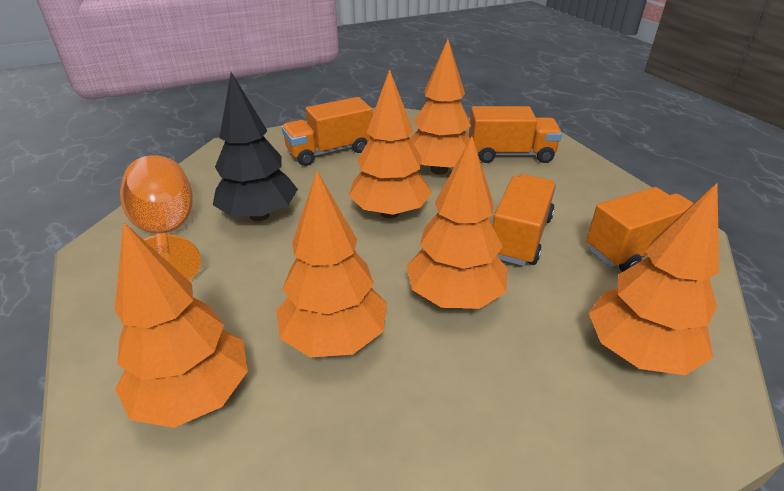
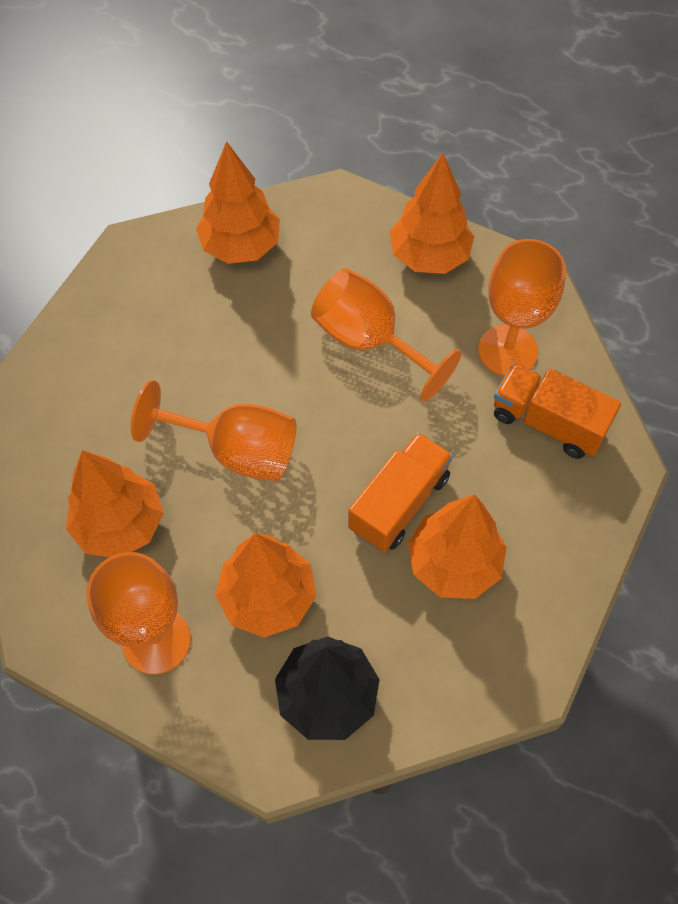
orange goblet: 1 -> 4
orange tree: 6 -> 5
orange truck: 4 -> 2

